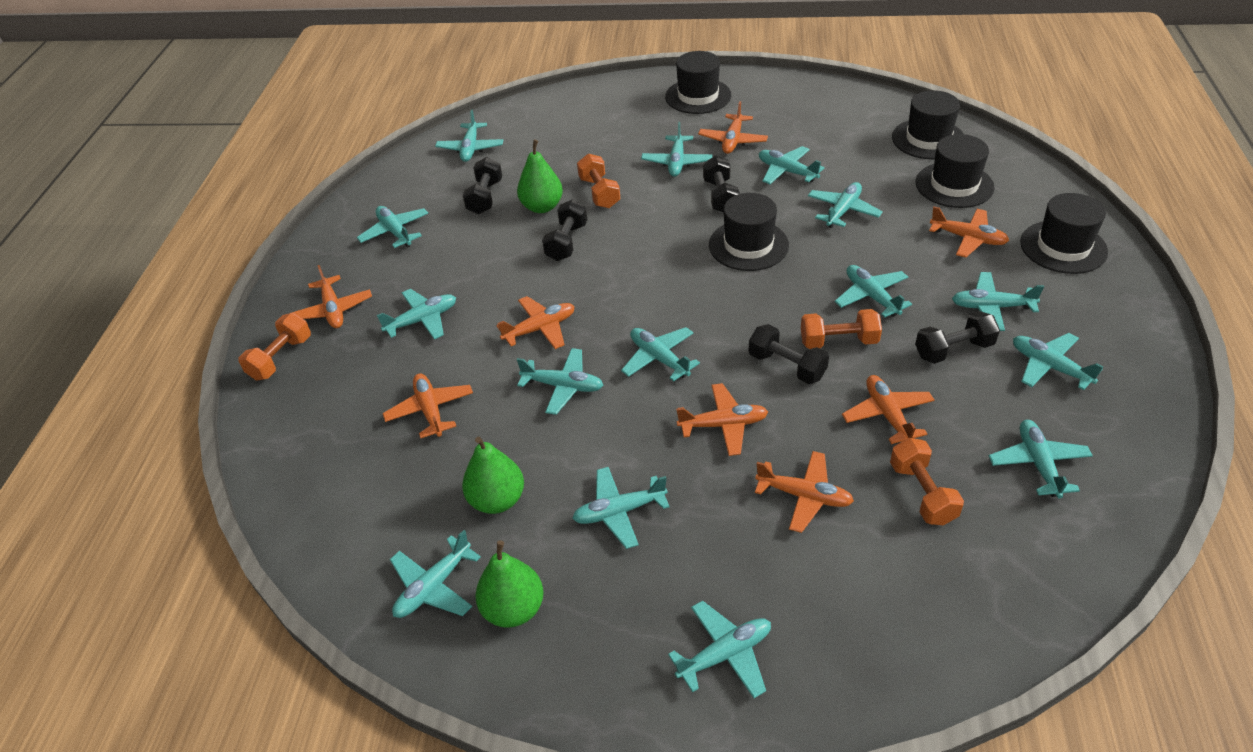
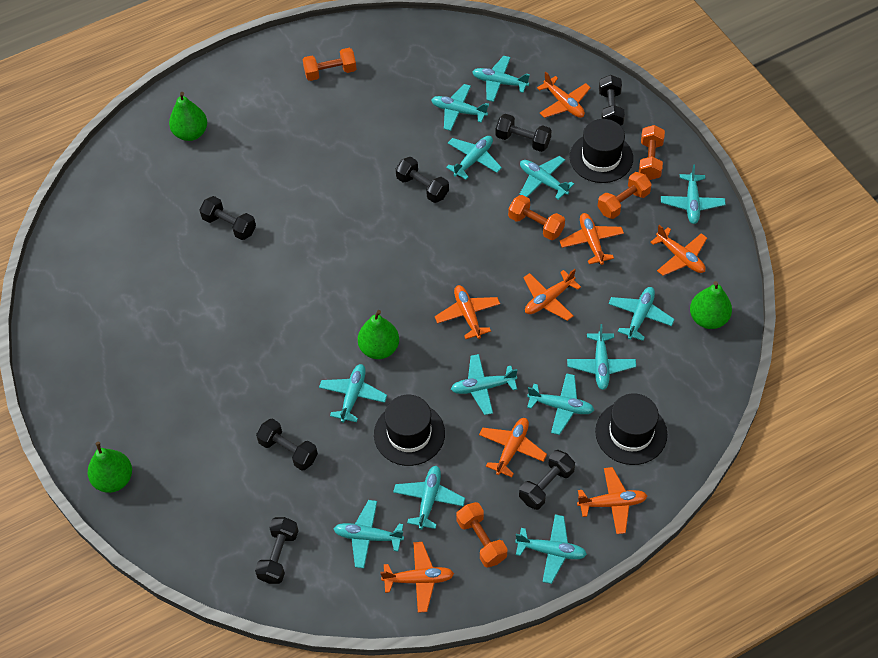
black dumbbell: 5 -> 7
black hat: 5 -> 3
green pear: 3 -> 4
orange dumbbell: 4 -> 5
turquoise plane: 15 -> 13

